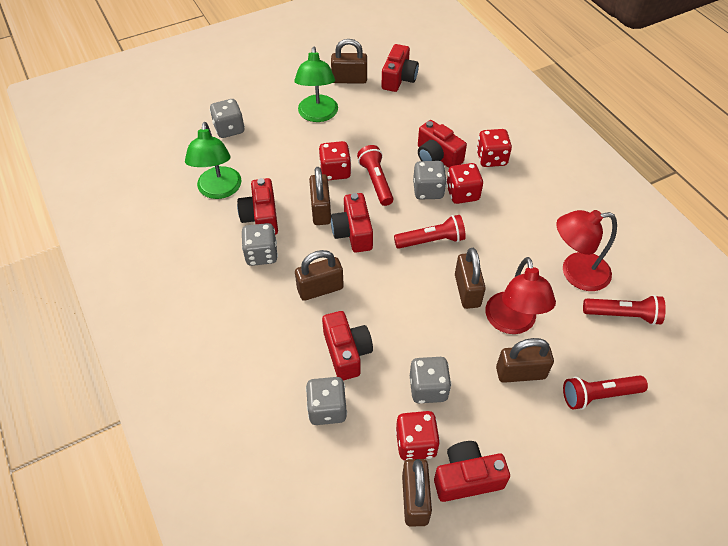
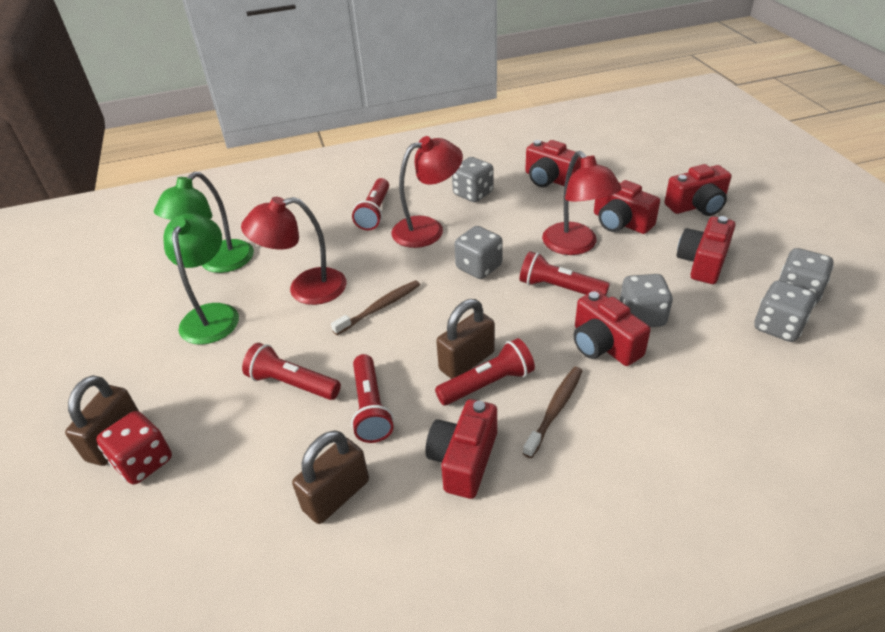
brown padlock: 6 -> 3
brown toothbrush: 0 -> 2
red dice: 4 -> 1
red flashlight: 4 -> 5
red lamp: 2 -> 3

